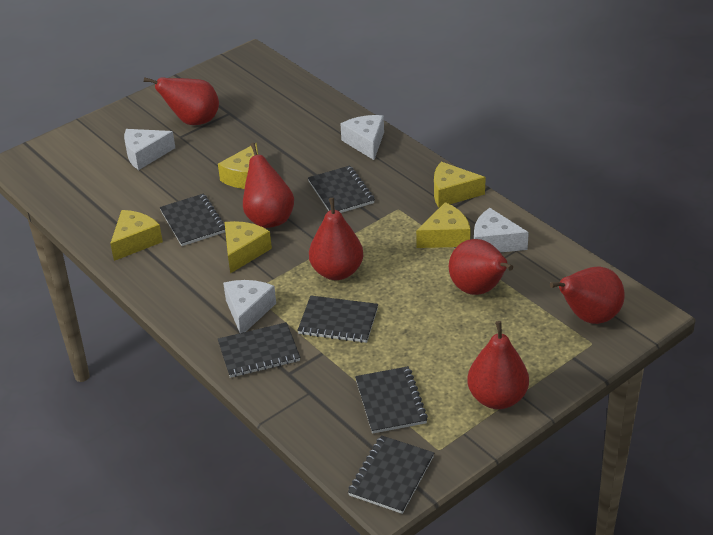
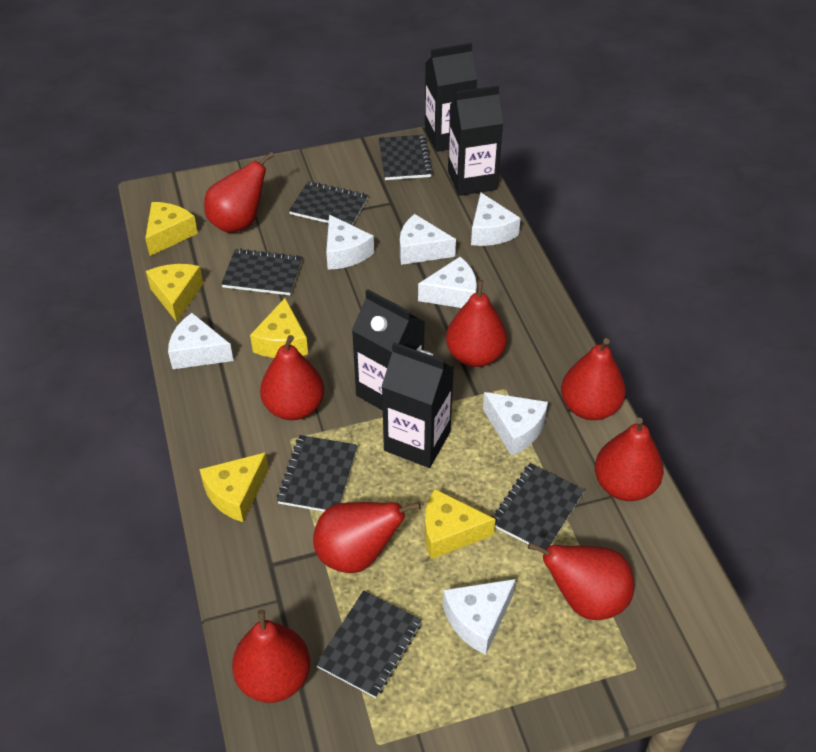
black carton: 0 -> 4
red pear: 6 -> 8
white cheese: 4 -> 7

